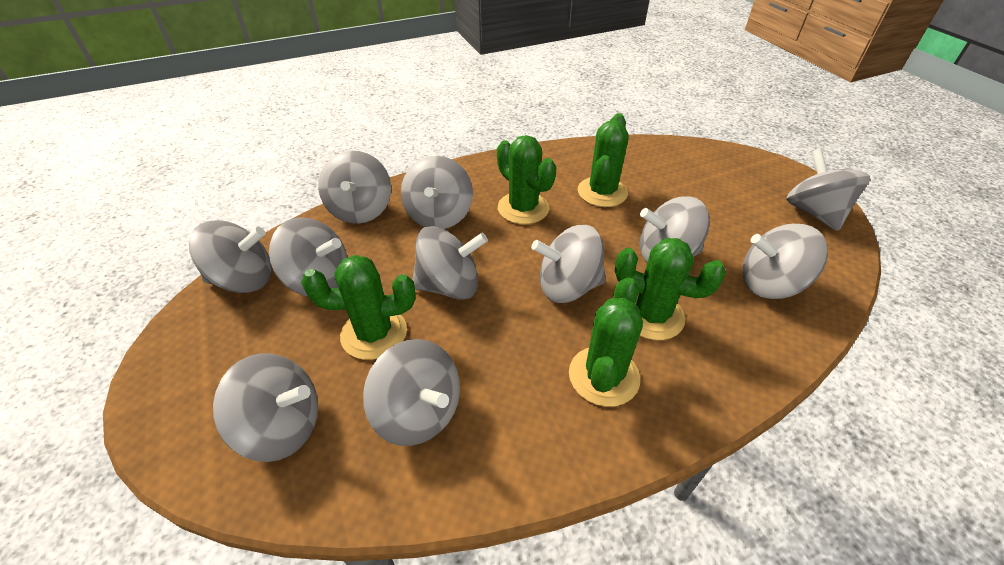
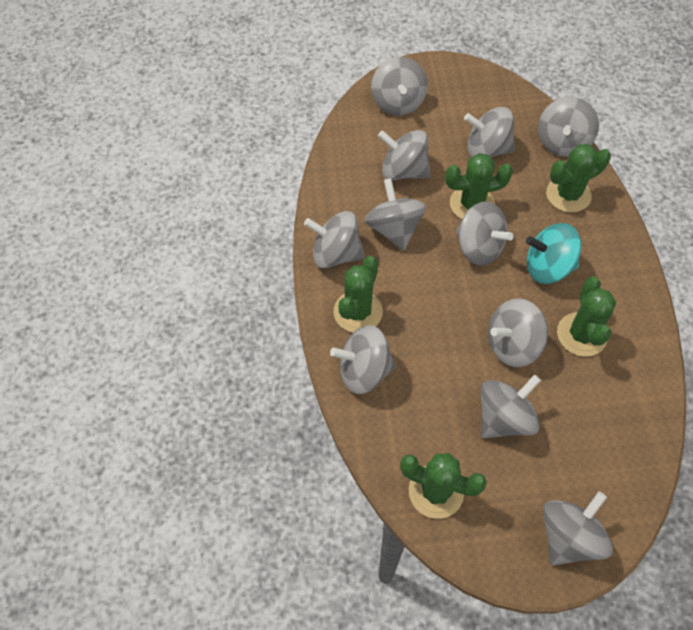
turquoise spinning top: 0 -> 1

